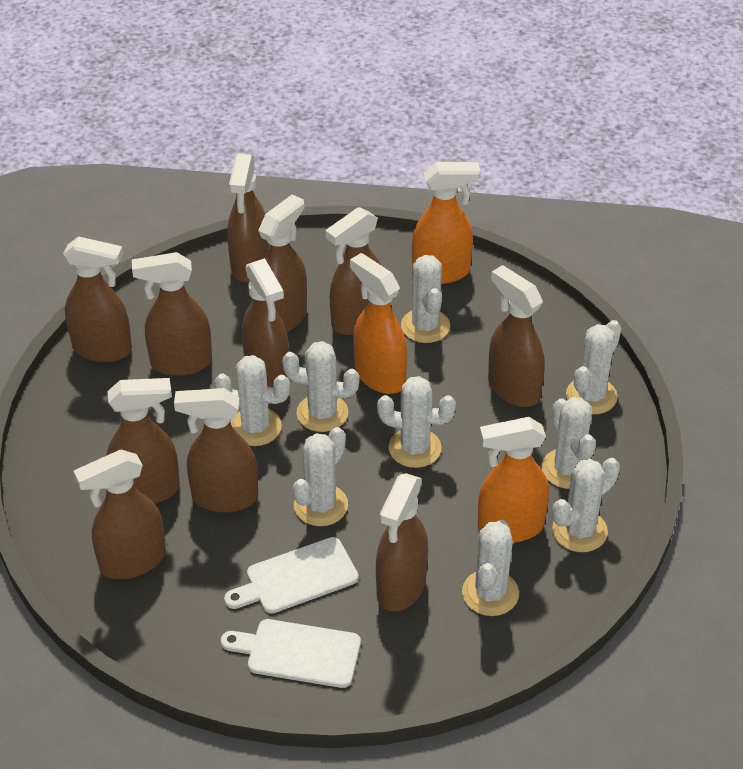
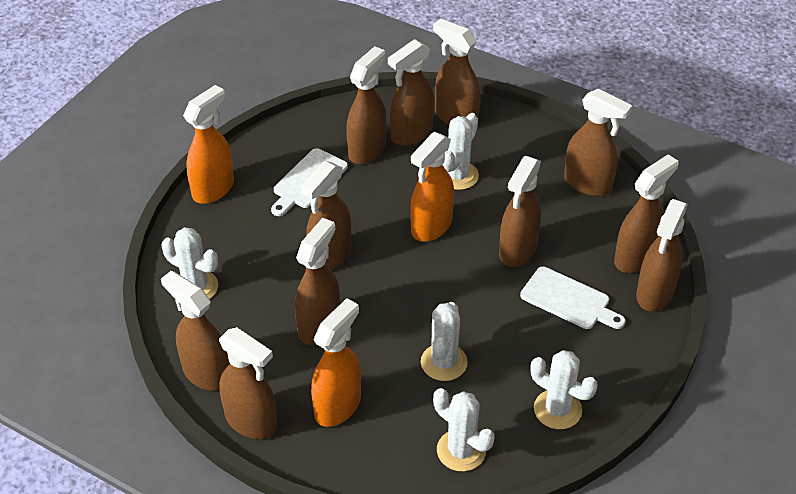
white cactus: 9 -> 5

